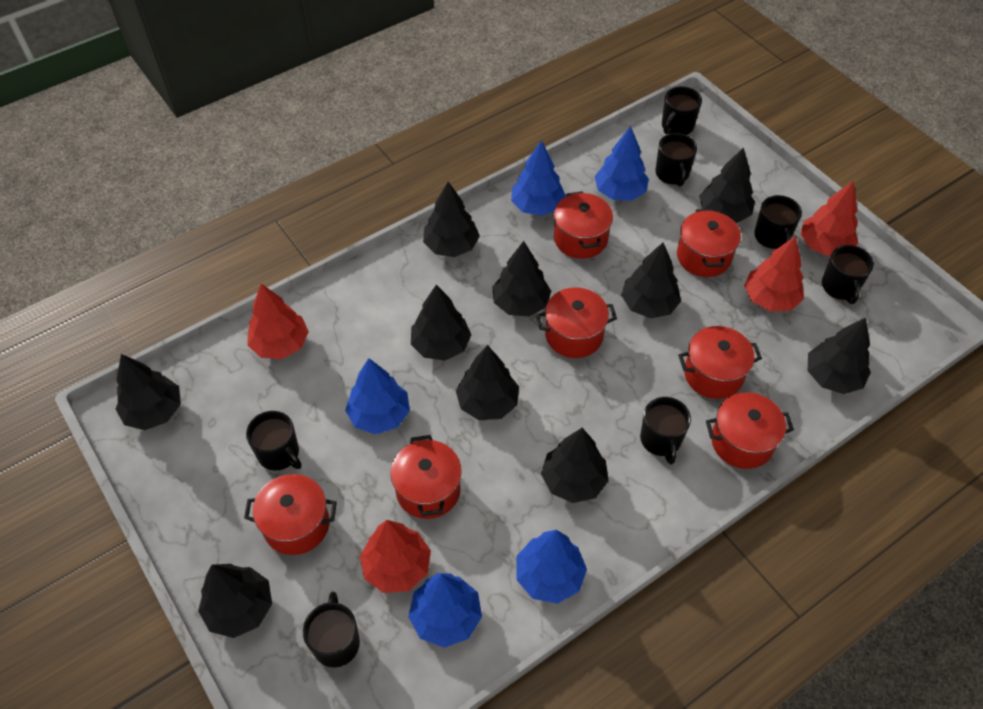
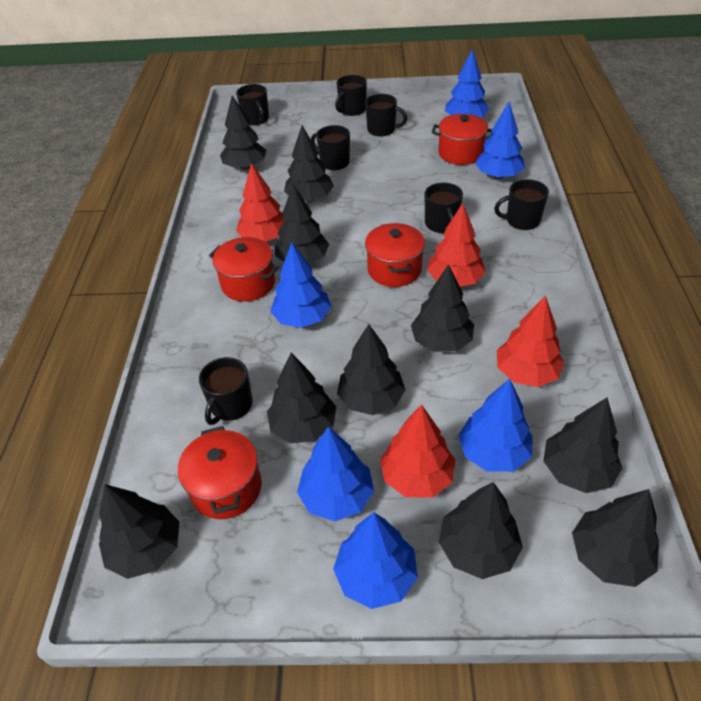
blue tree: 5 -> 6
red pot: 7 -> 4

